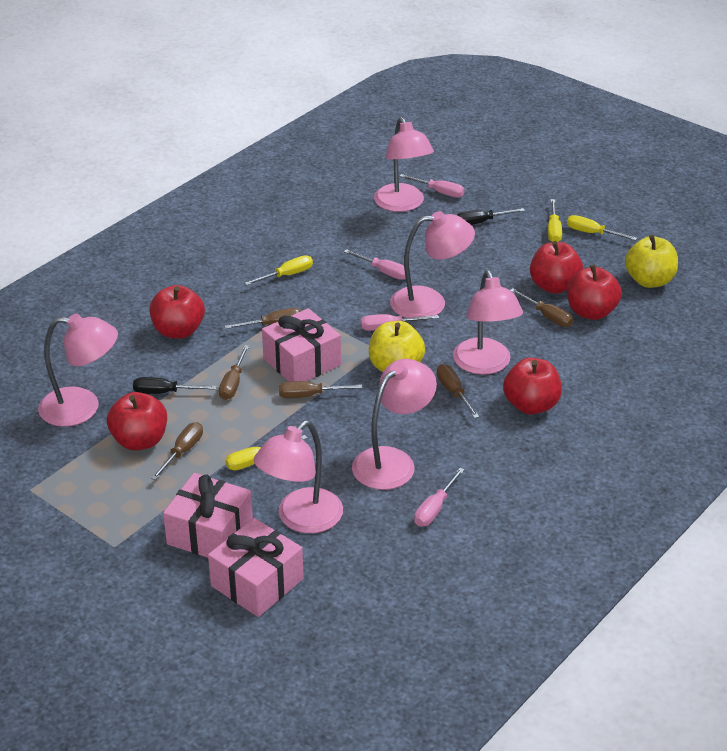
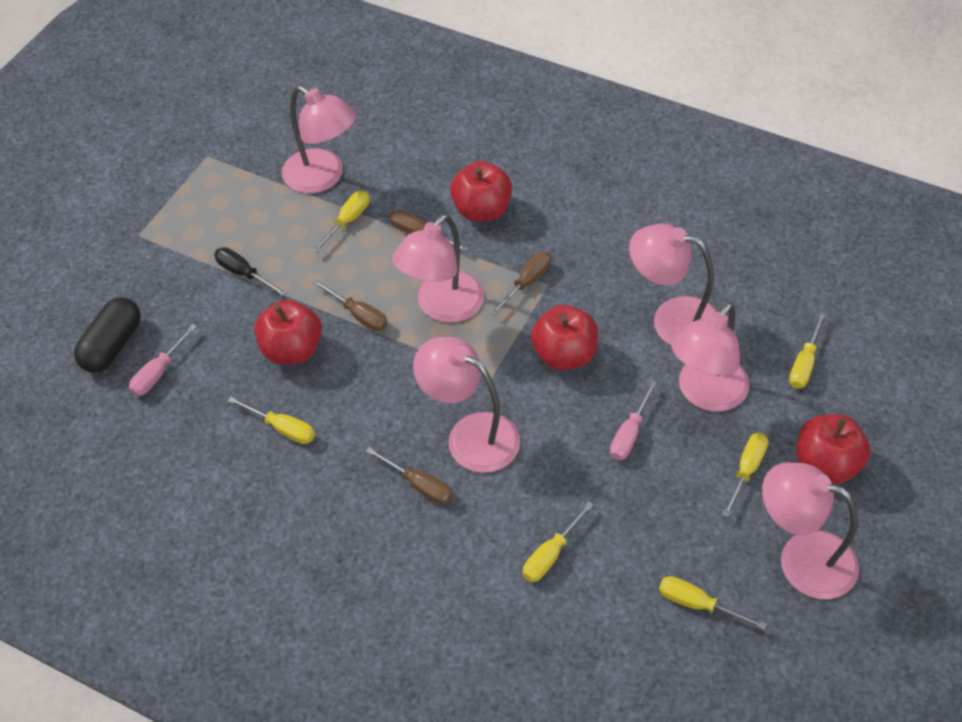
black capsule: 0 -> 1
black screwdriver: 2 -> 1
brown screwdriver: 6 -> 4
pink gift: 3 -> 0
pink screwdriver: 4 -> 2
red apple: 5 -> 4
yellow apple: 2 -> 0
yellow screwdriver: 4 -> 6

